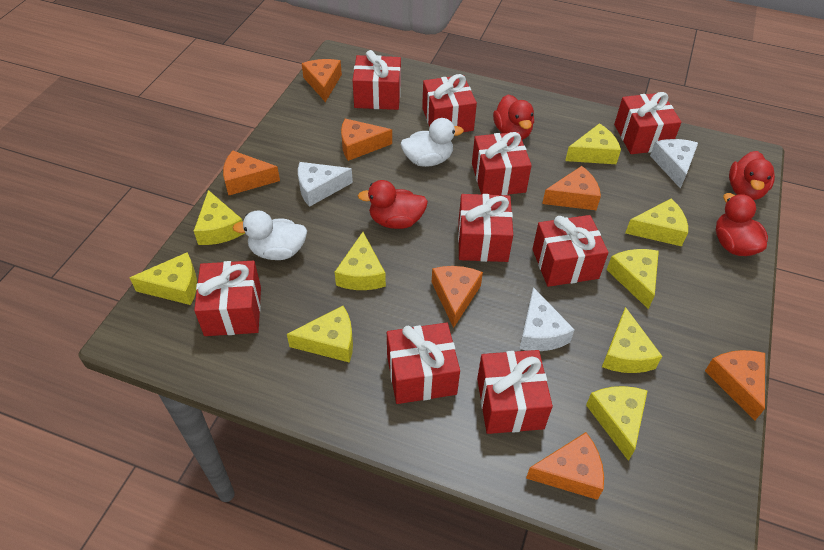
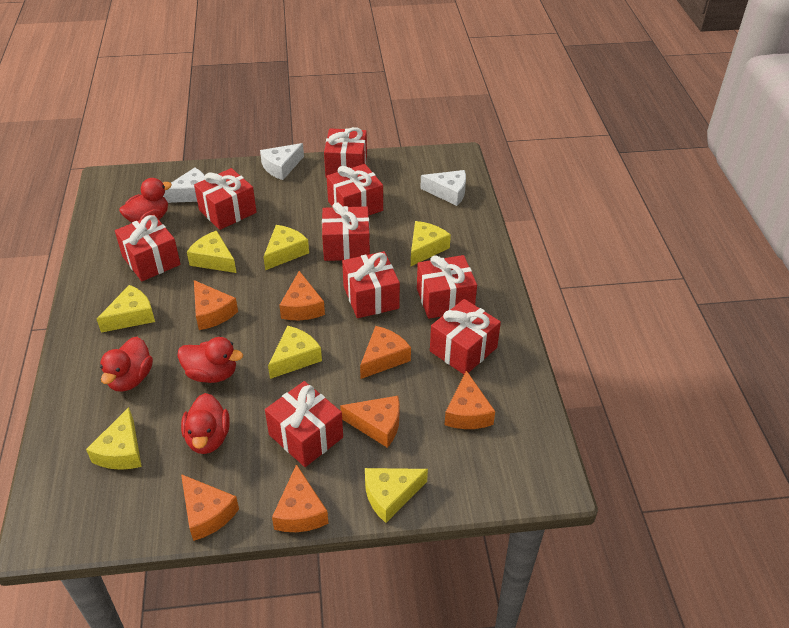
white duck: 2 -> 0
yellow cheese: 9 -> 7

